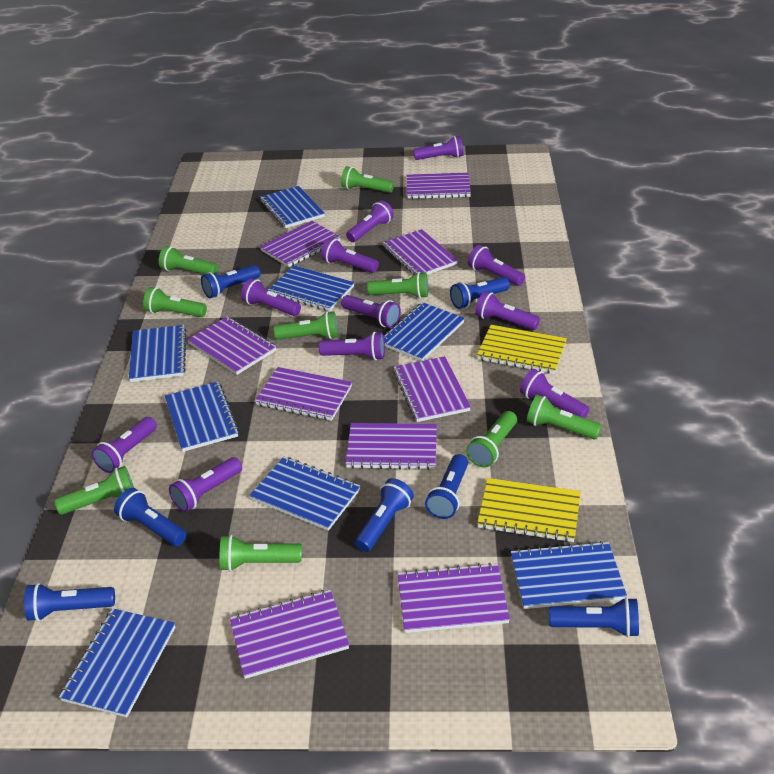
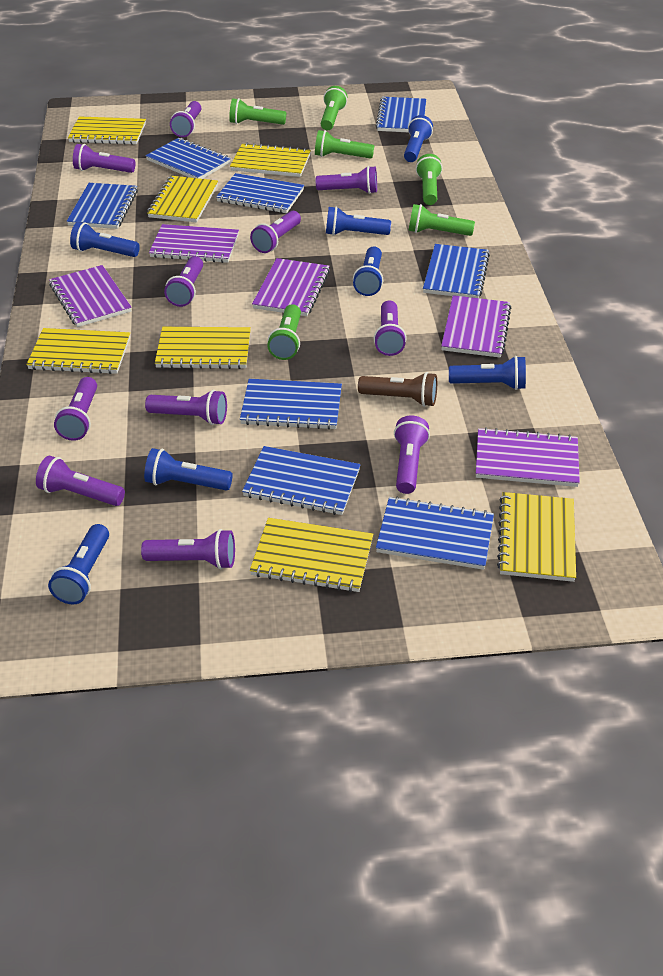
brown flashlight: 0 -> 1
green flashlight: 9 -> 6
purple notebook: 9 -> 5
yellow notebook: 2 -> 7

